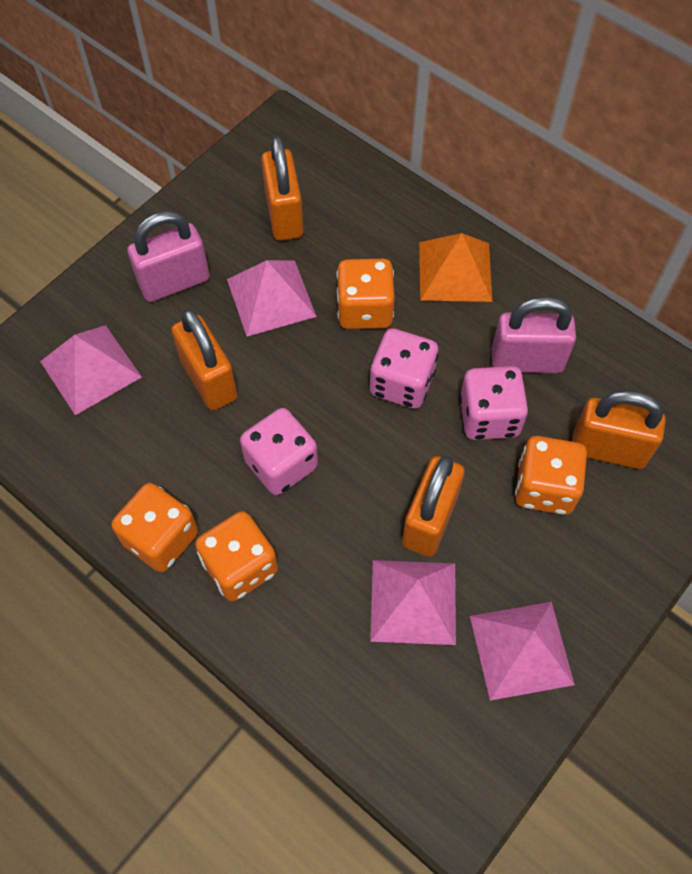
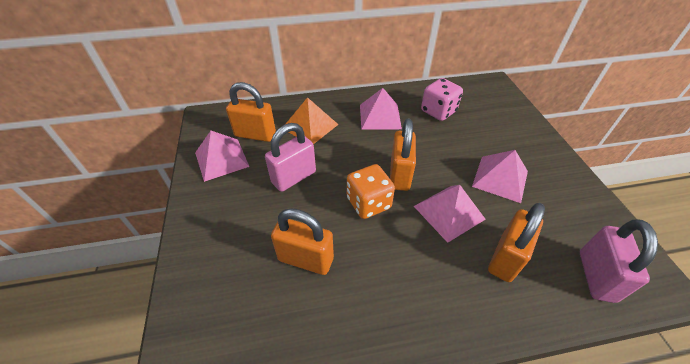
orange dice: 4 -> 1
pink dice: 3 -> 1

